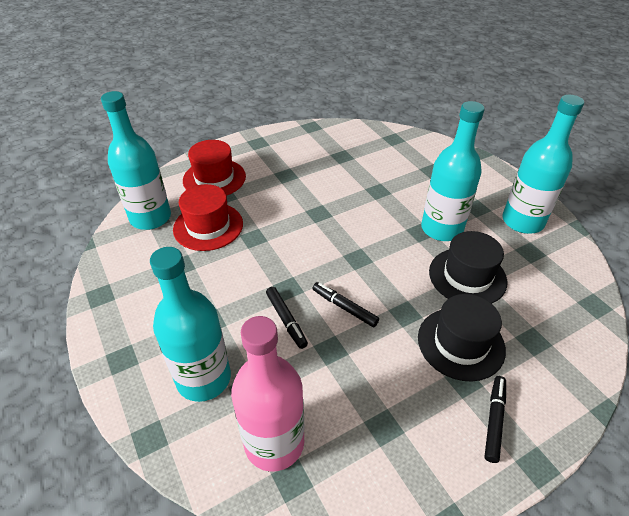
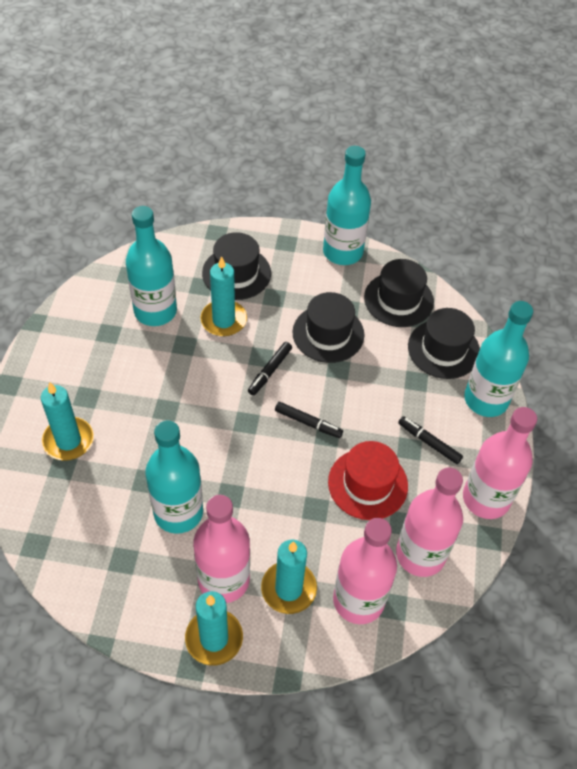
black hat: 2 -> 4
pink bottle: 1 -> 4
red hat: 2 -> 1
turquoise candle: 0 -> 4

